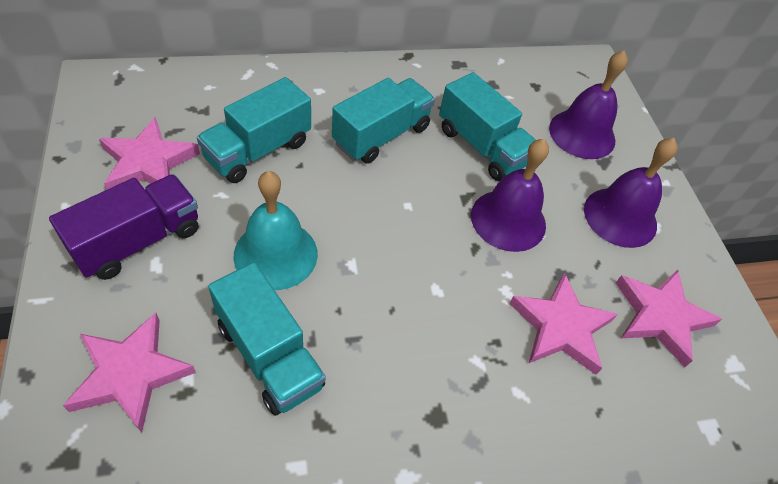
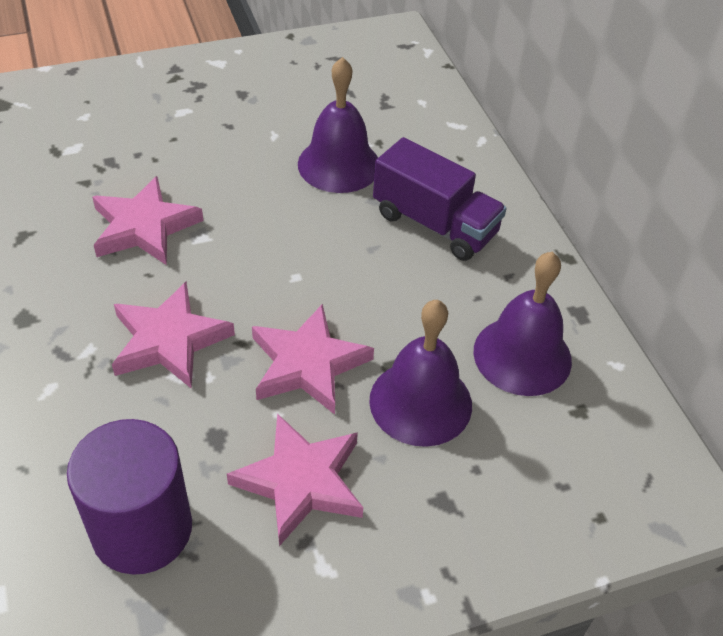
purple cylinder: 0 -> 1
turquoise bell: 1 -> 0
turquoise truck: 4 -> 0

